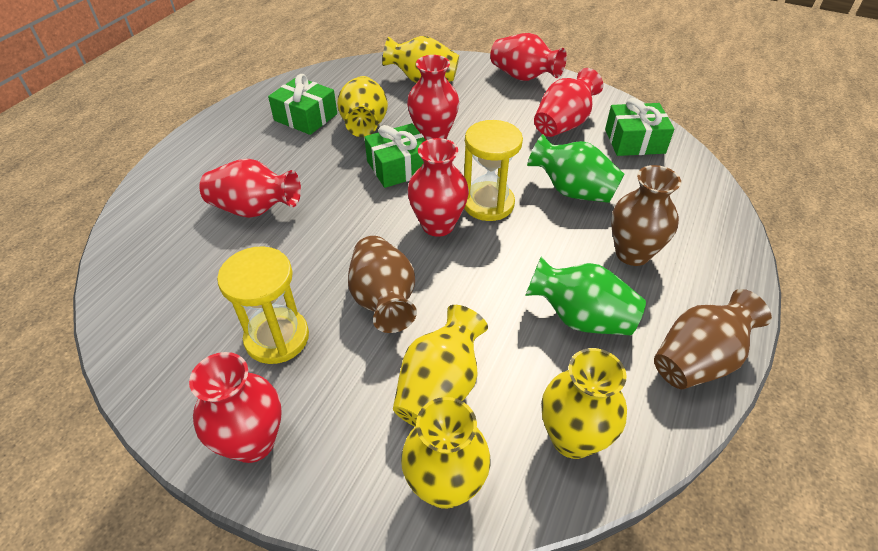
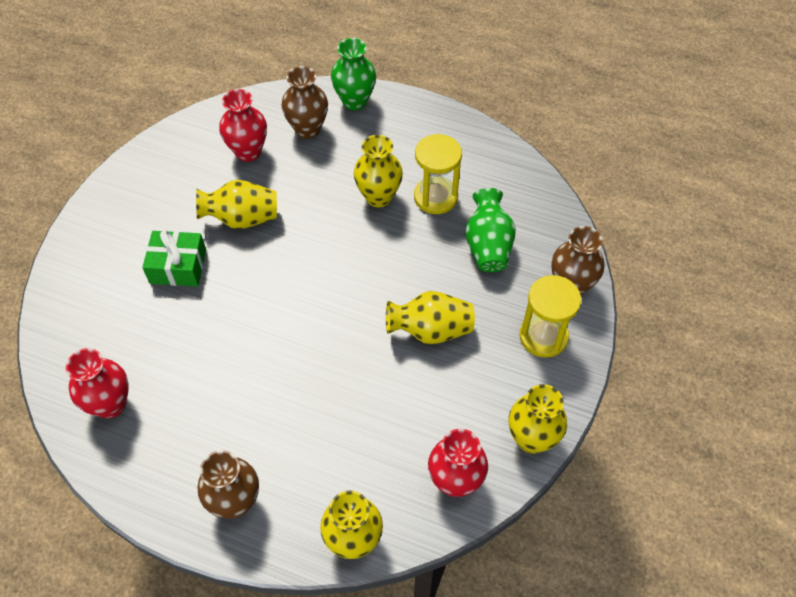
green gift: 3 -> 1
red vase: 6 -> 3

